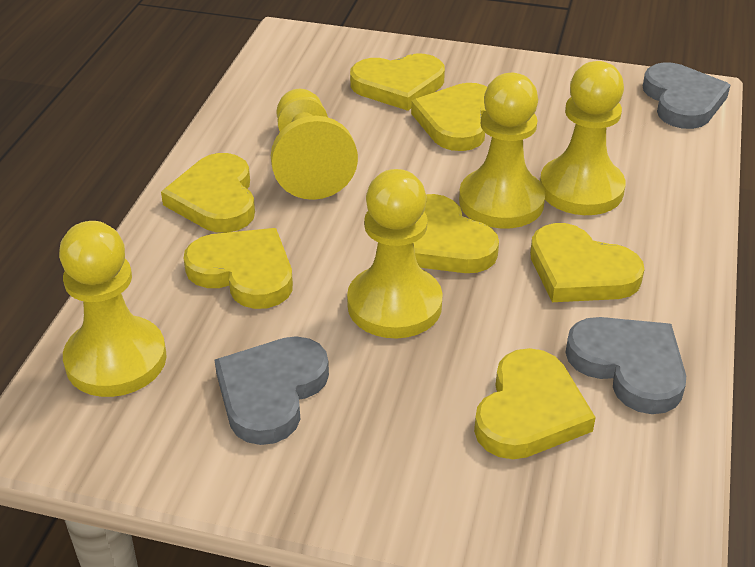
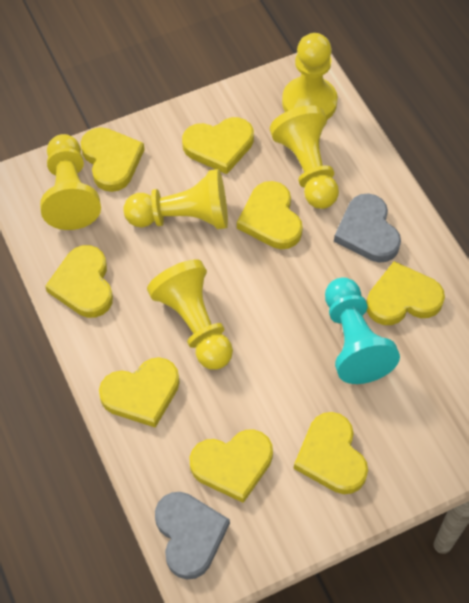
grey heart: 3 -> 2
turquoise pawn: 0 -> 1
yellow heart: 7 -> 8

